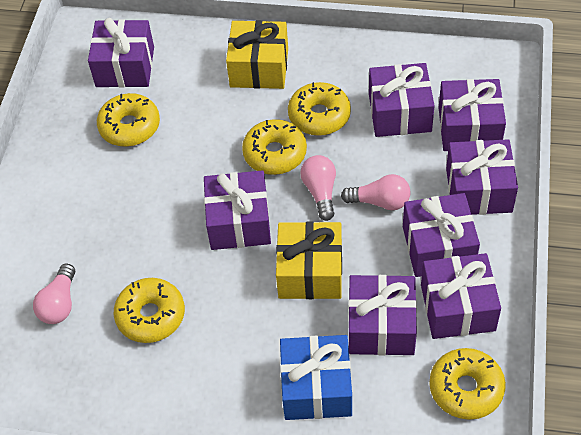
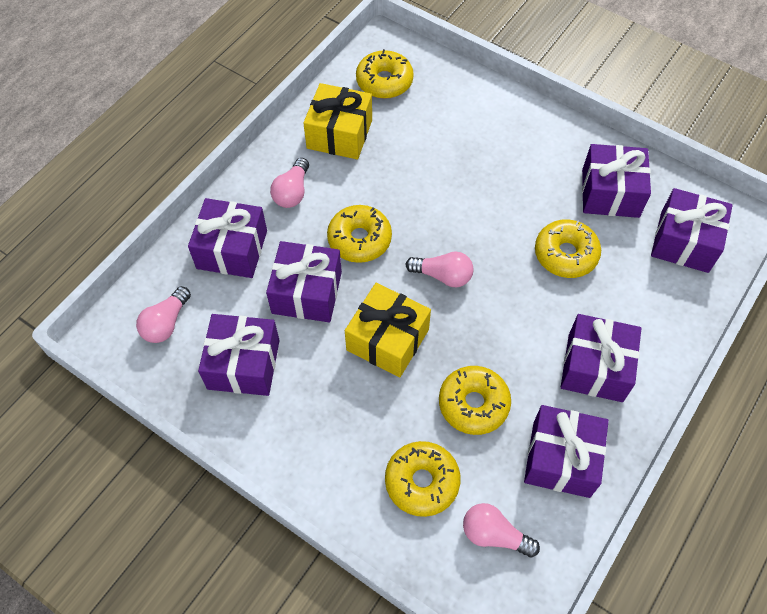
blue gift: 1 -> 0
pink light bulb: 3 -> 4
purple gift: 8 -> 7

